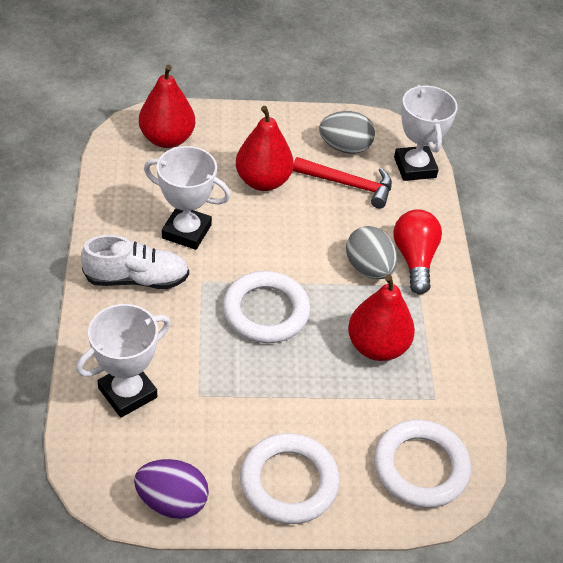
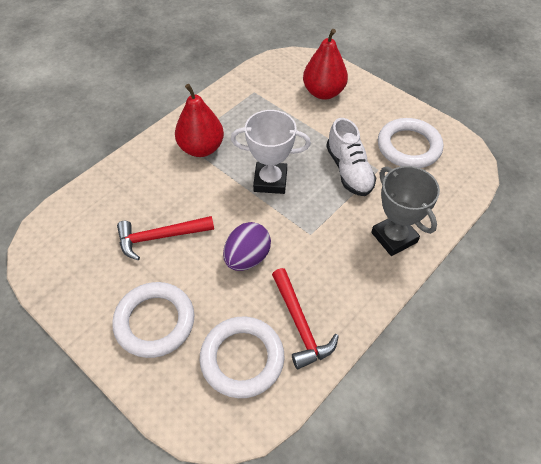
grey egg: 2 -> 0
grey trophy: 0 -> 1
red hammer: 1 -> 2
red light bulb: 1 -> 0
red pear: 3 -> 2
white trophy: 3 -> 1

